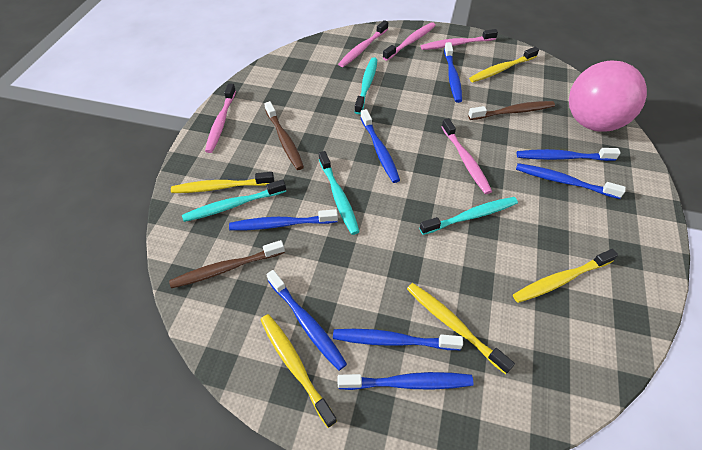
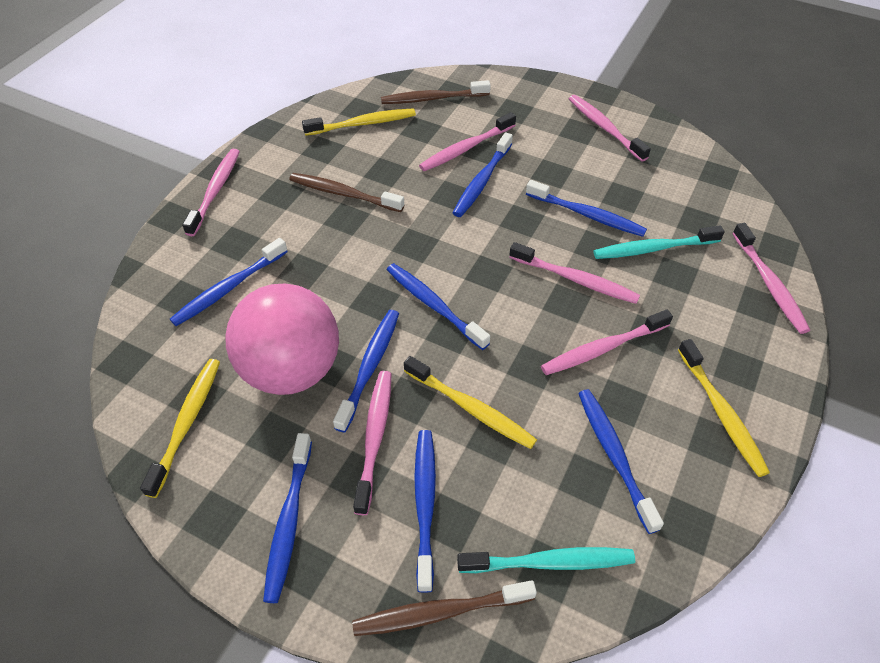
pink toothbrush: 5 -> 7
turquoise toothbrush: 4 -> 2
yellow toothbrush: 5 -> 4

